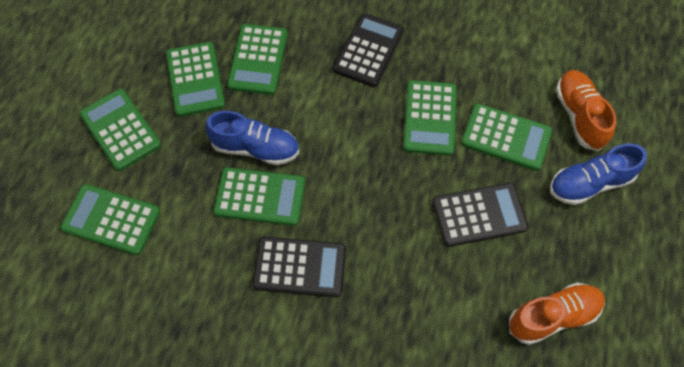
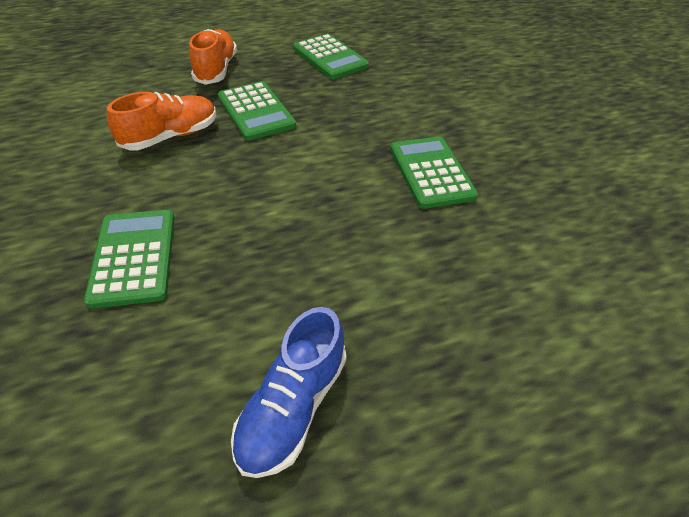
black calculator: 3 -> 0
blue shoe: 2 -> 1
green calculator: 7 -> 4

